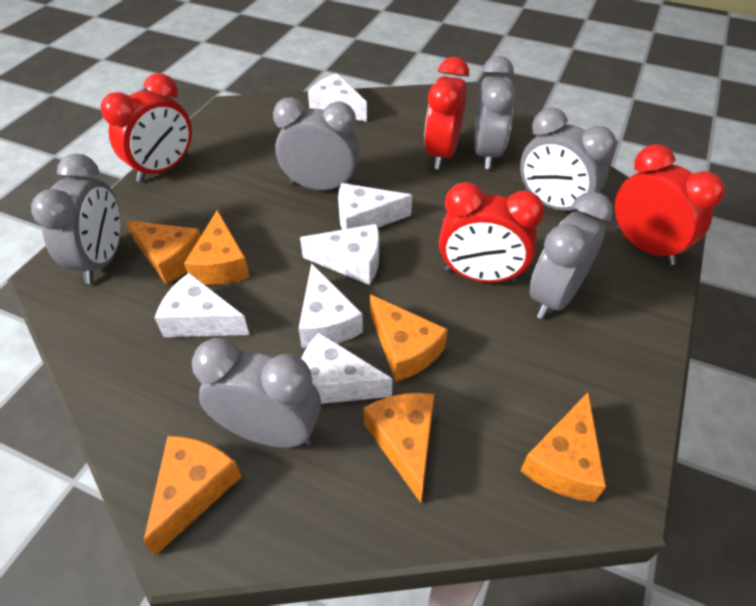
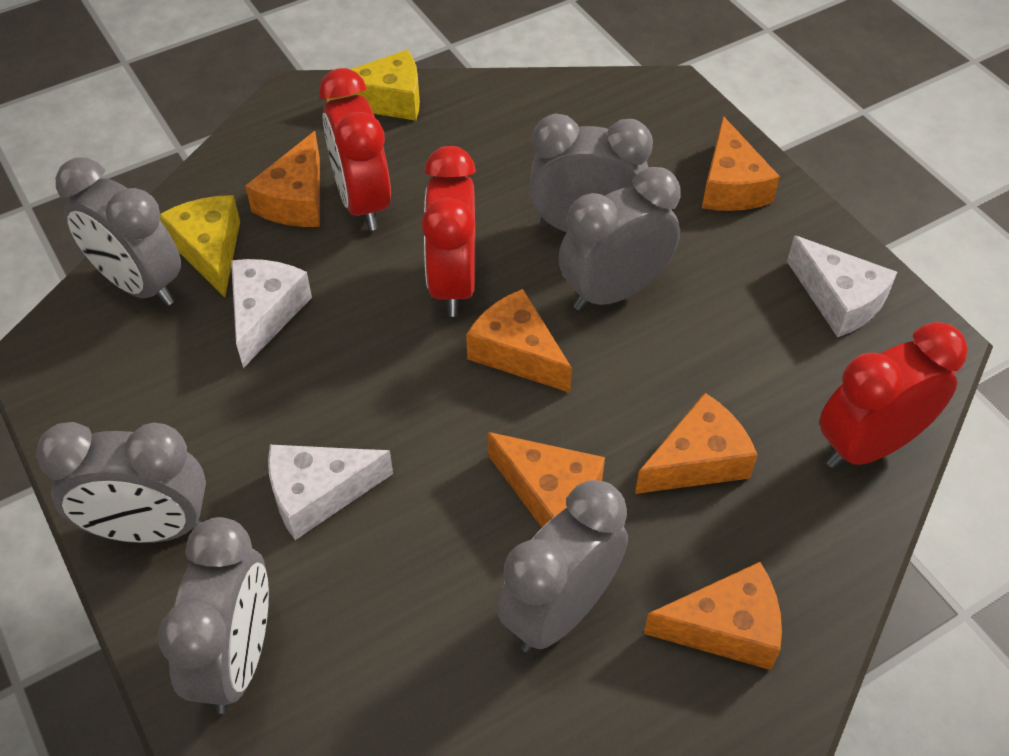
red clock: 4 -> 3
white cheese: 6 -> 3
yellow cheese: 0 -> 2

